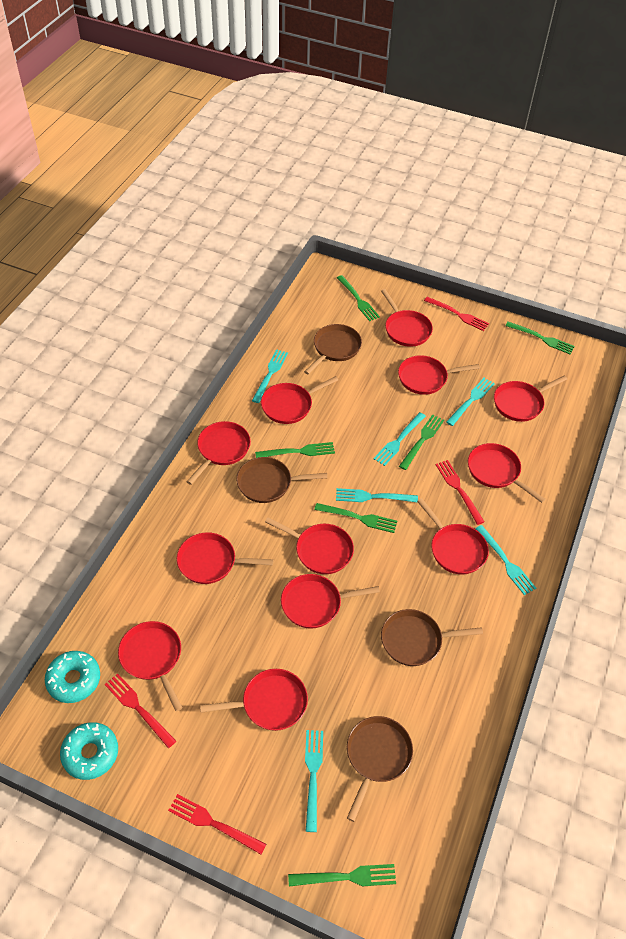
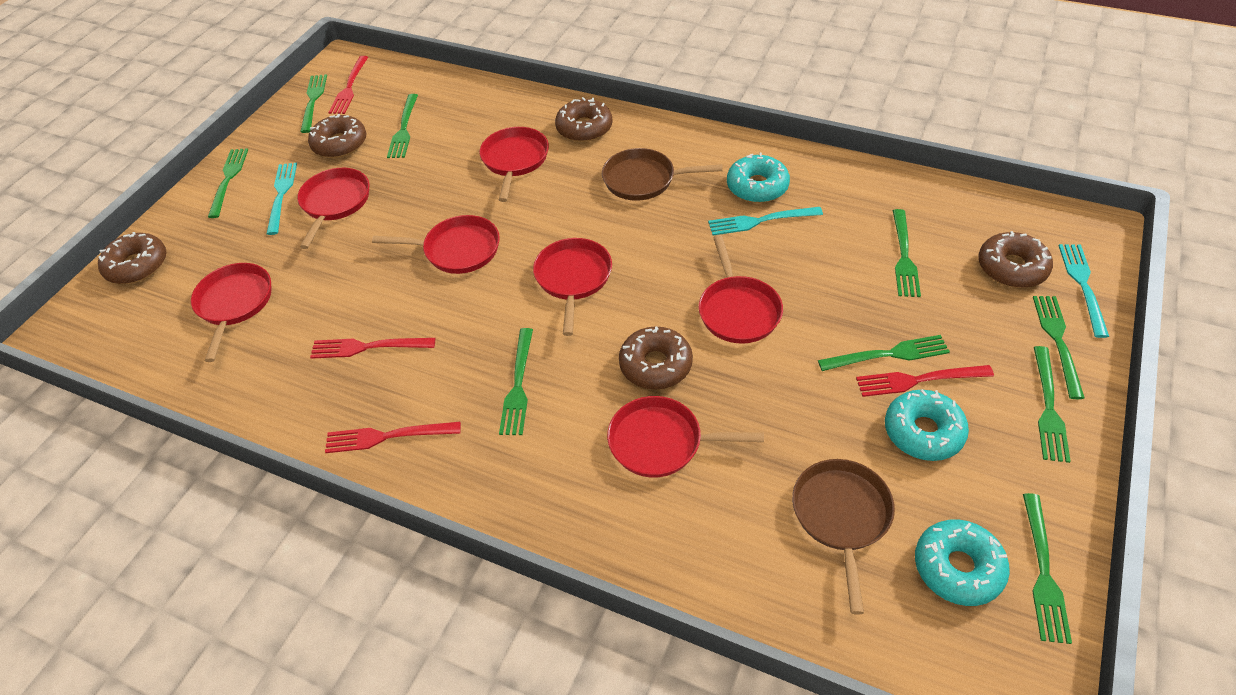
brown donut: 0 -> 5
brown pan: 4 -> 2
green fork: 6 -> 9
red pan: 12 -> 7
turquoise donut: 2 -> 3
turquoise fork: 6 -> 3

